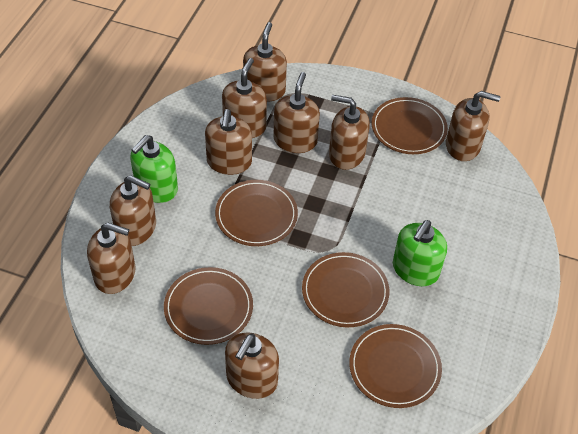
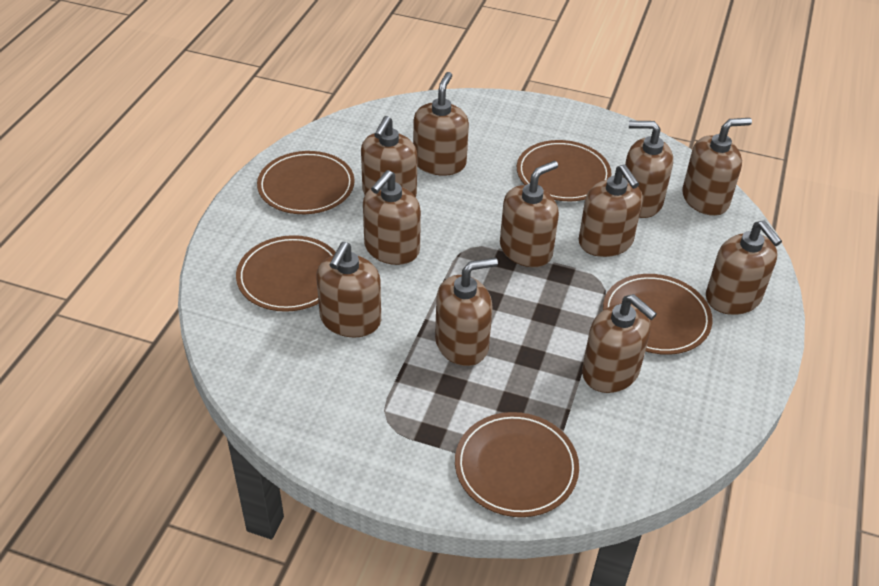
brown soap dispenser: 9 -> 11
green soap dispenser: 2 -> 0

